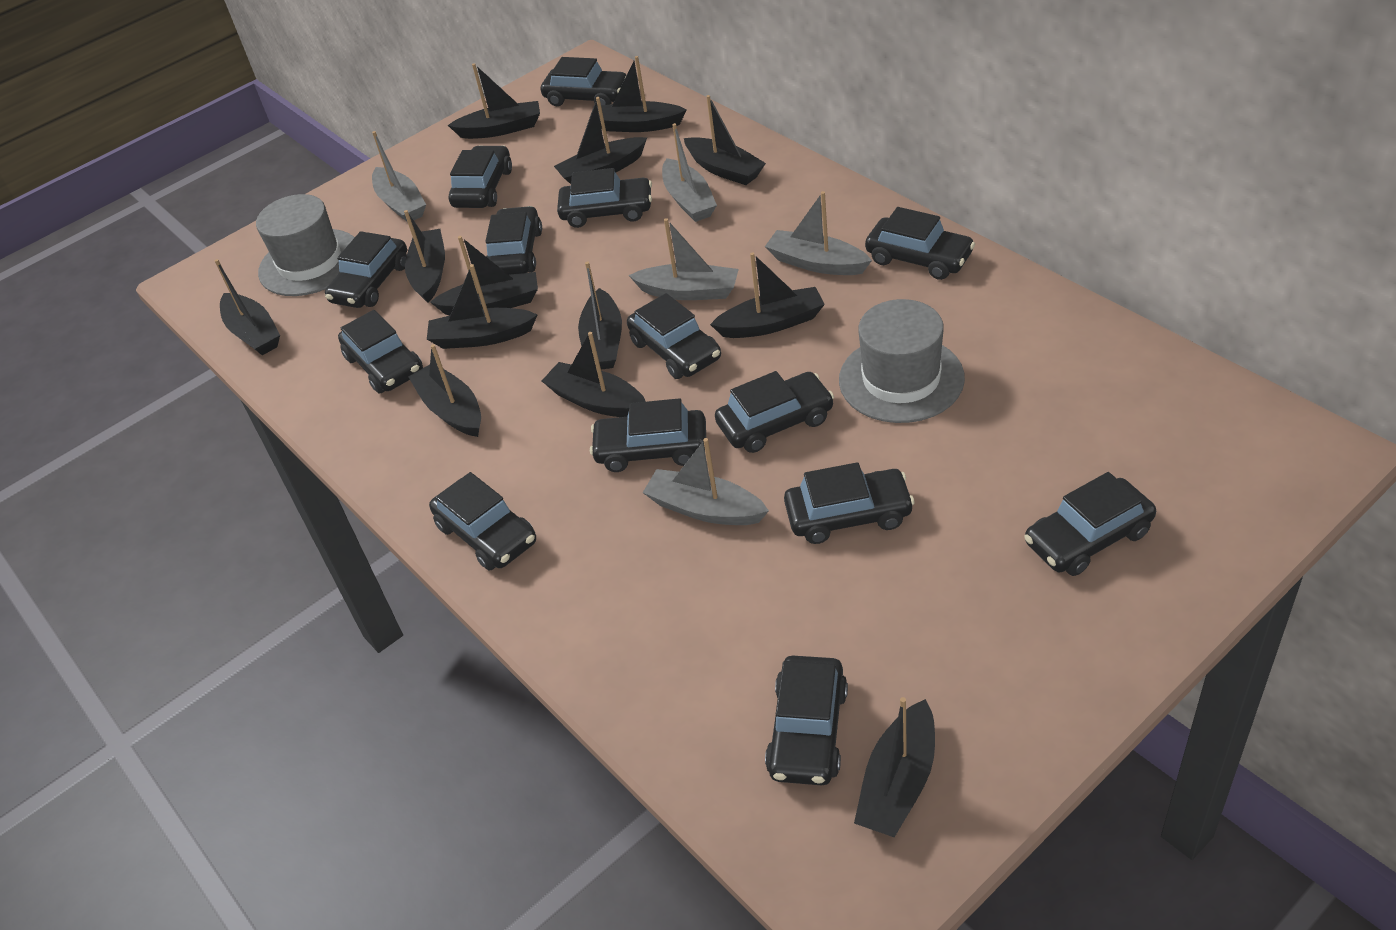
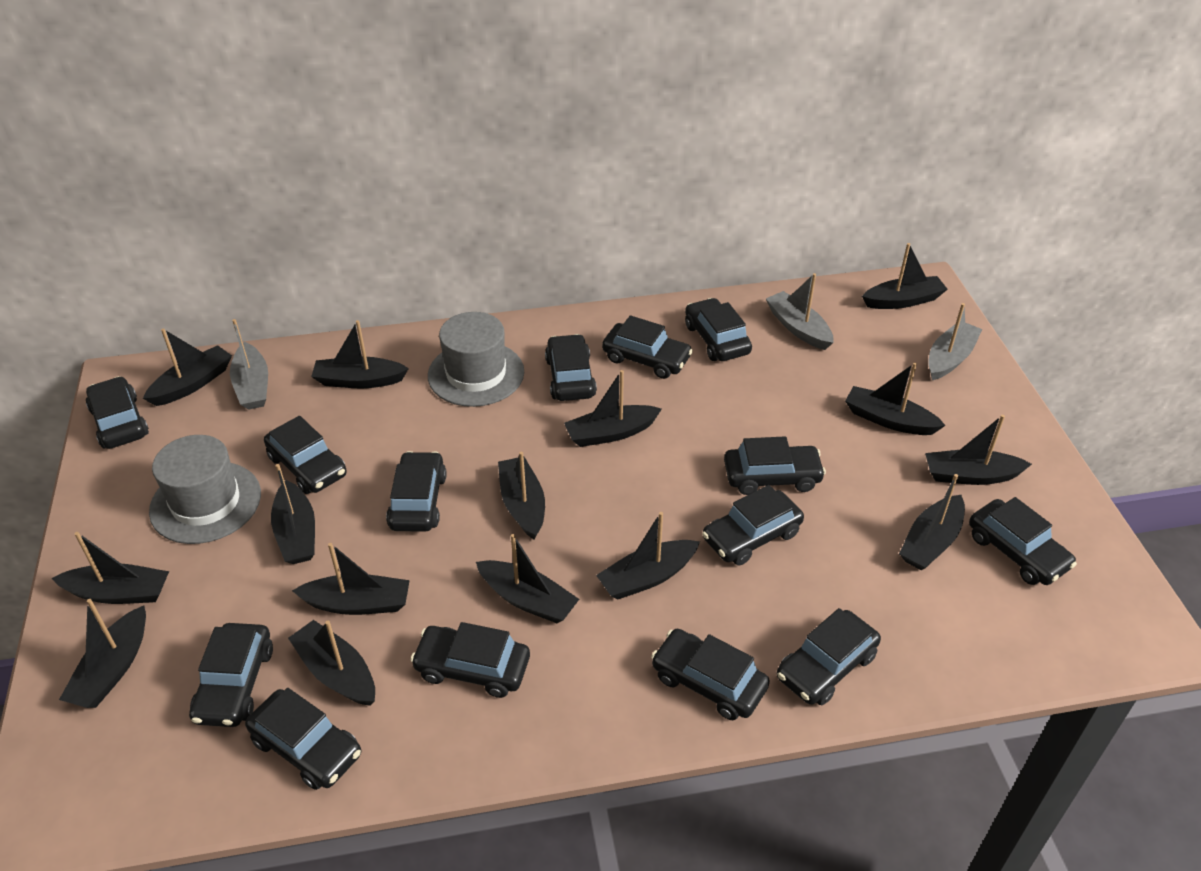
black boat: 13 -> 15
grey boat: 5 -> 3

